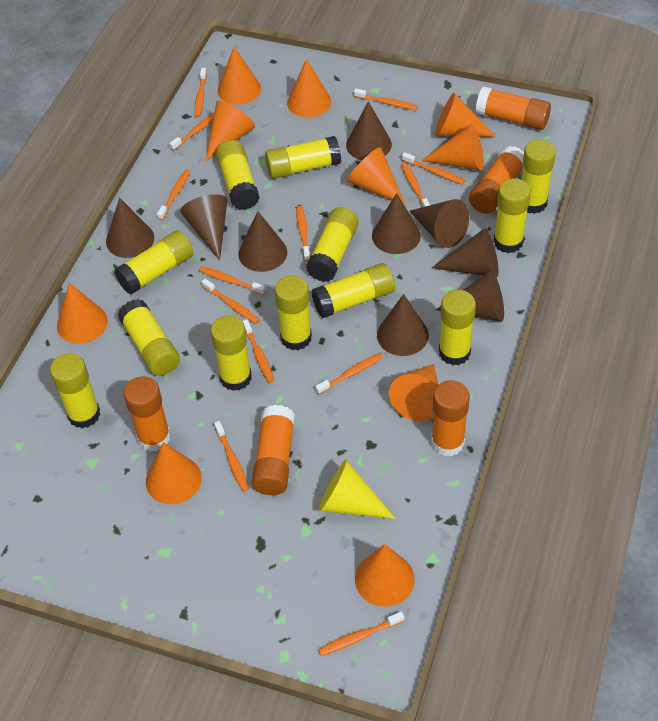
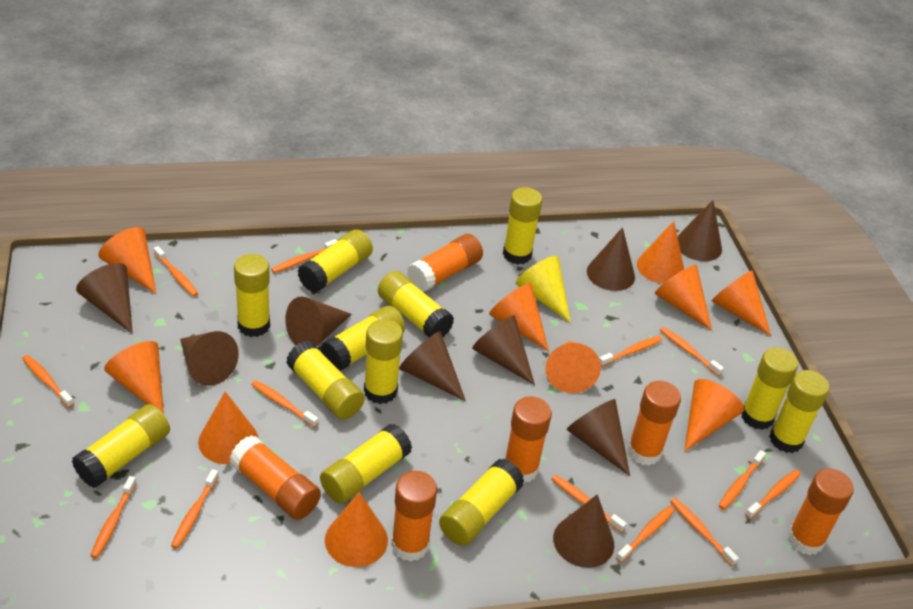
orange glue stick: 5 -> 6

